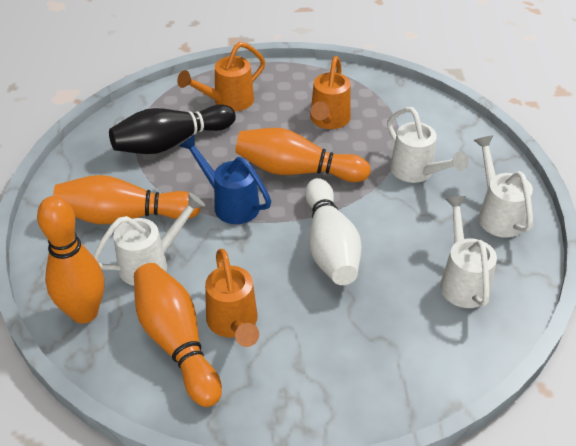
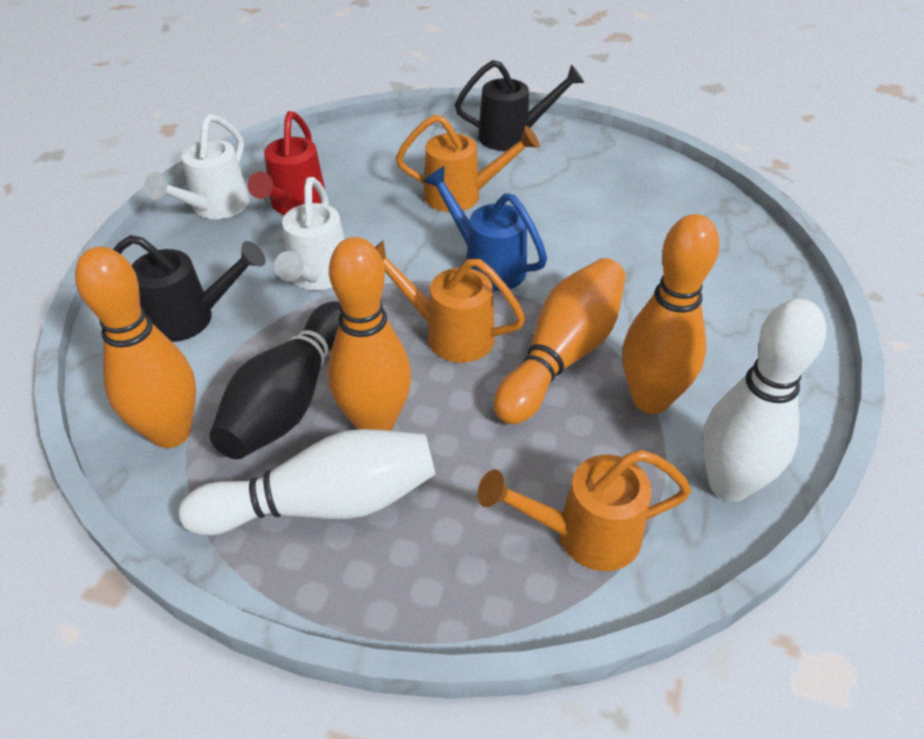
black watering can: 0 -> 2
red watering can: 0 -> 1
white bowling pin: 1 -> 2
white watering can: 4 -> 2

